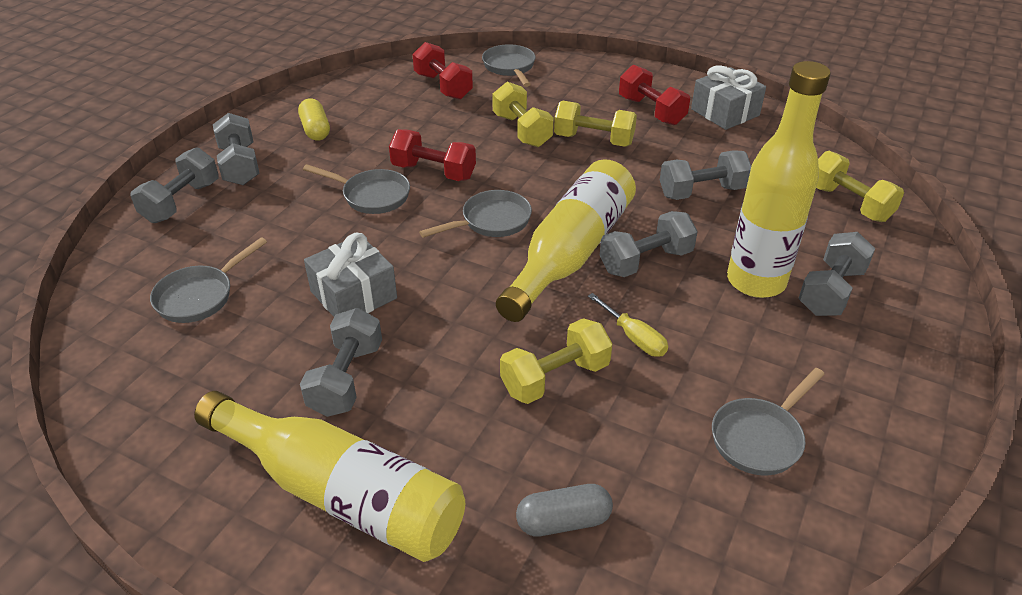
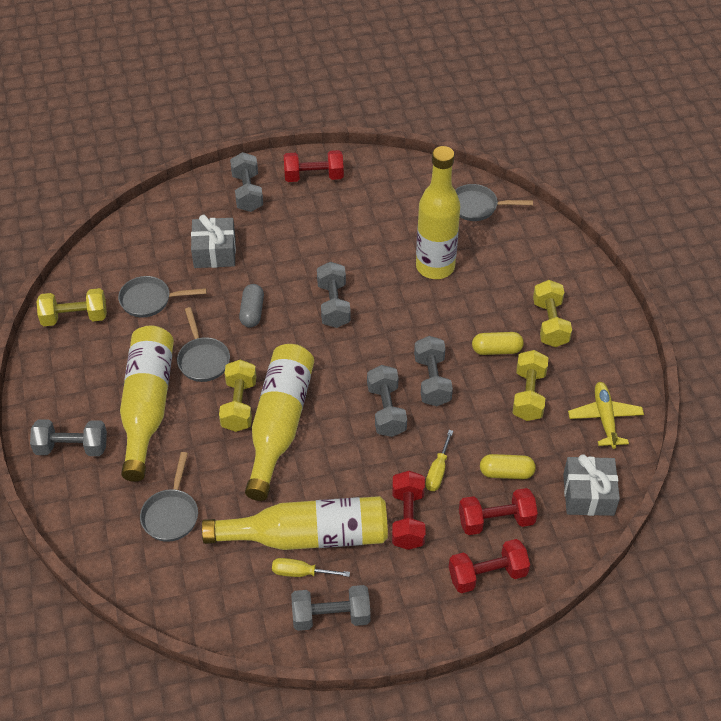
grey pan: 5 -> 4
red dumbbell: 3 -> 4
yellow bottle: 3 -> 4
yellow capsule: 1 -> 2
yellow plane: 0 -> 1
yellow screwdriver: 1 -> 2

